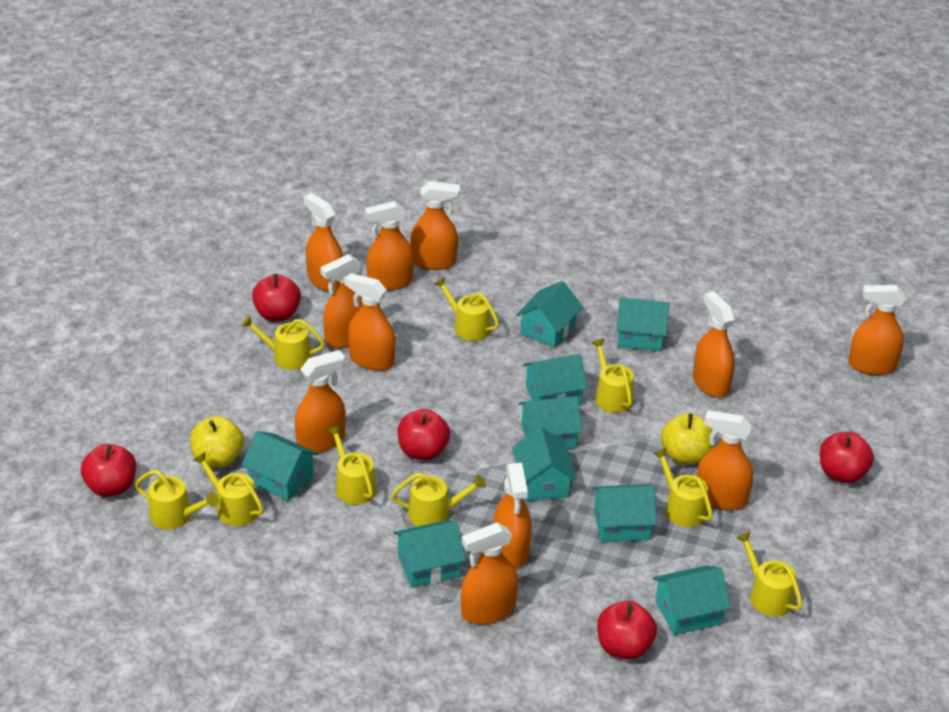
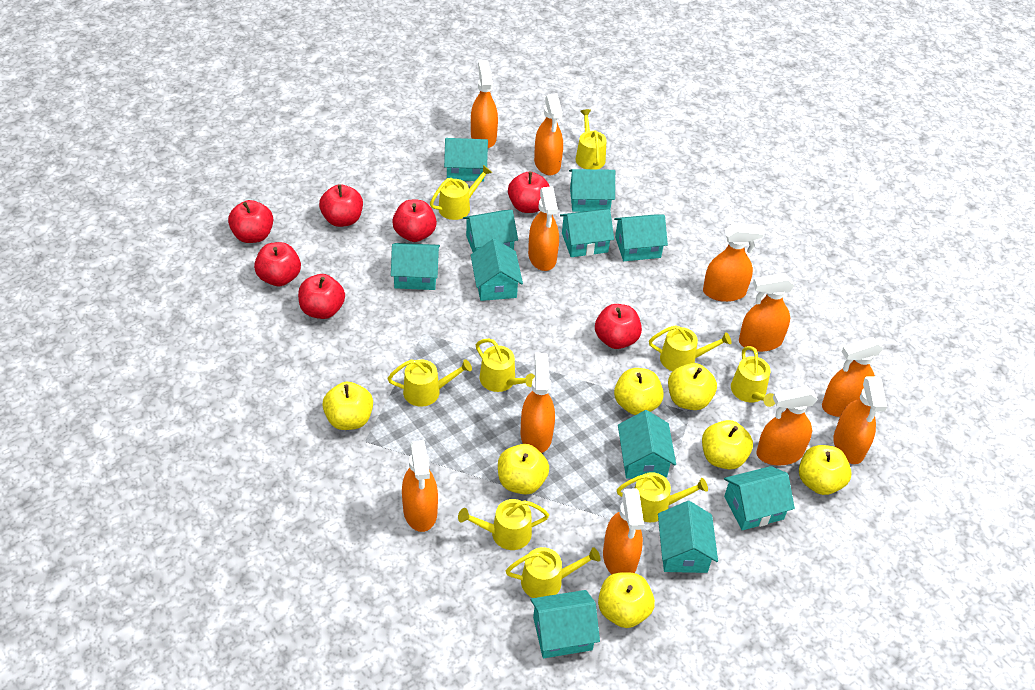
red apple: 5 -> 7
turquoise house: 9 -> 11
yellow apple: 2 -> 7

